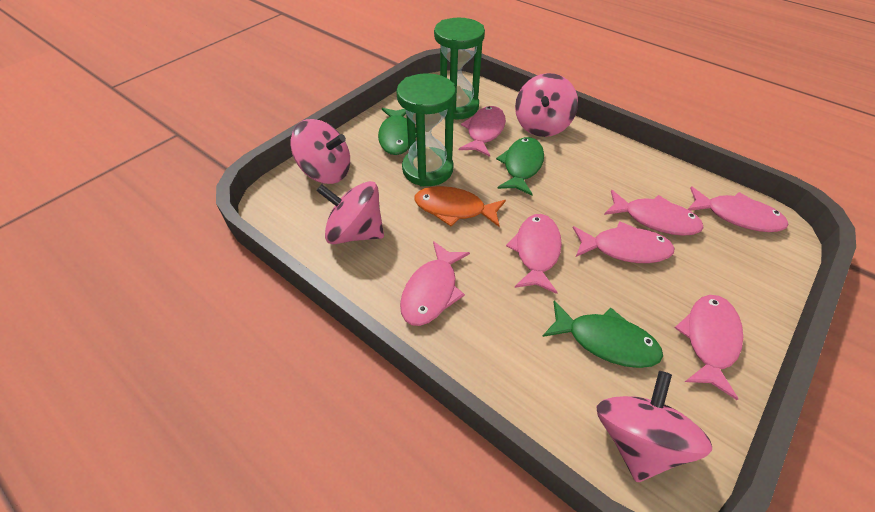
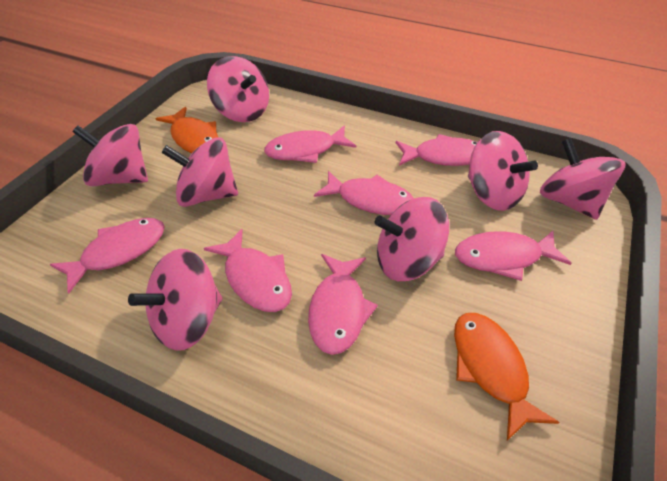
green fish: 3 -> 0
green hourglass: 2 -> 0
orange fish: 1 -> 2
pink spinning top: 4 -> 7

